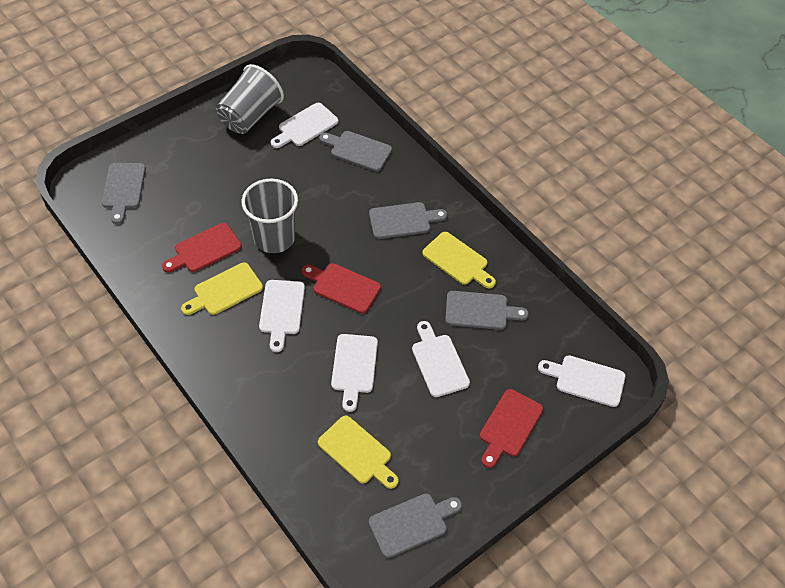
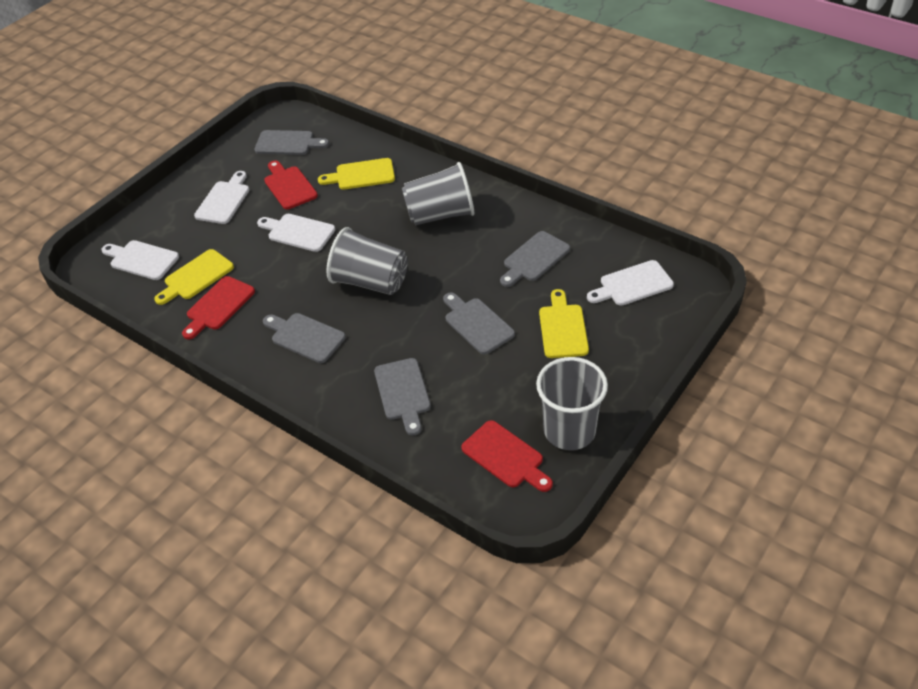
grey cup: 2 -> 3
white cutting board: 5 -> 4

